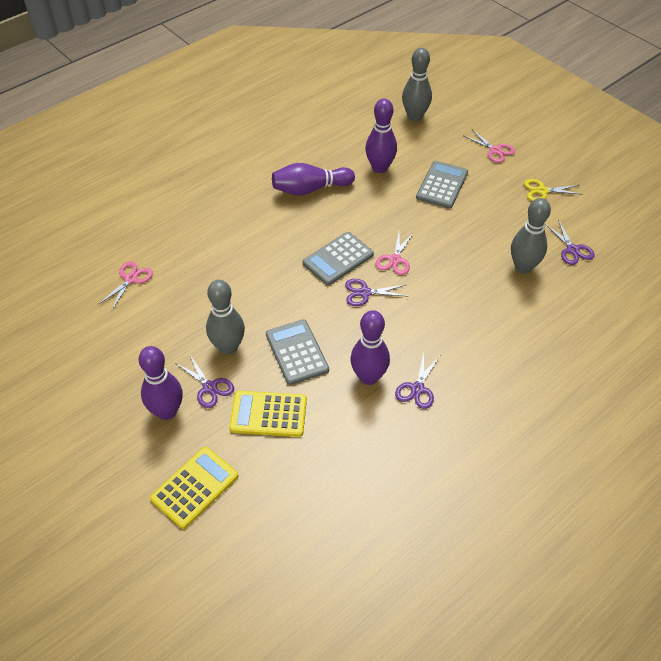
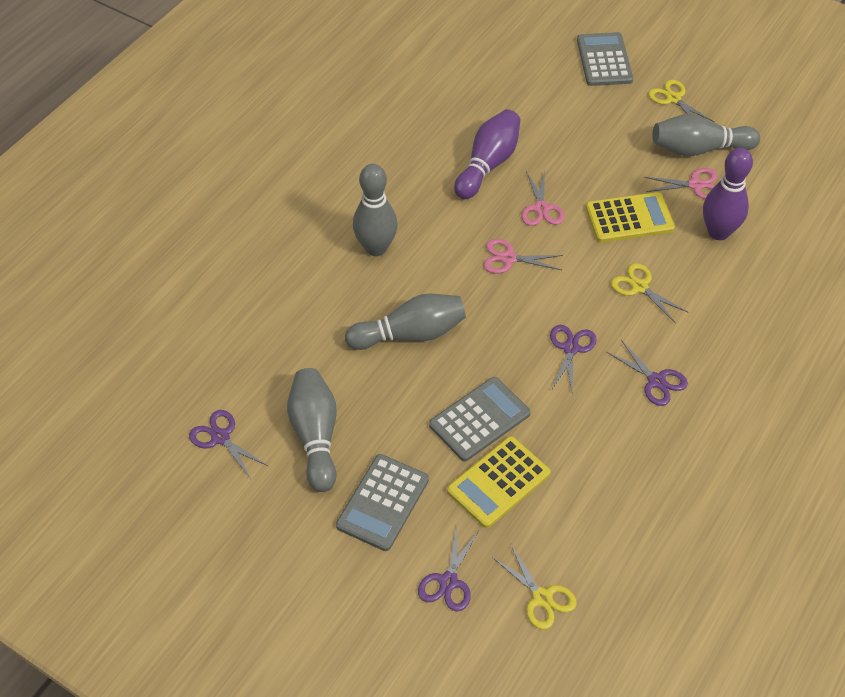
grey bowling pin: 3 -> 4
purple bowling pin: 4 -> 2
yellow scissors: 1 -> 3

